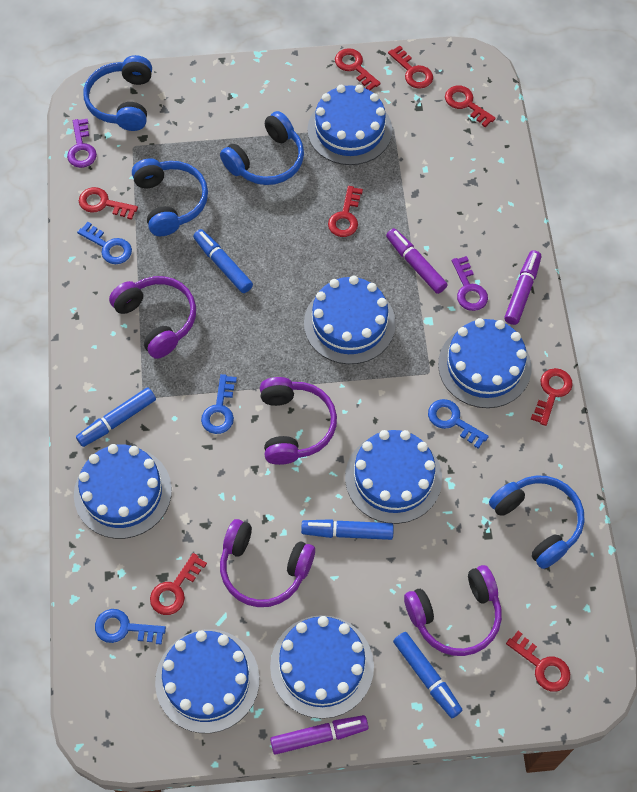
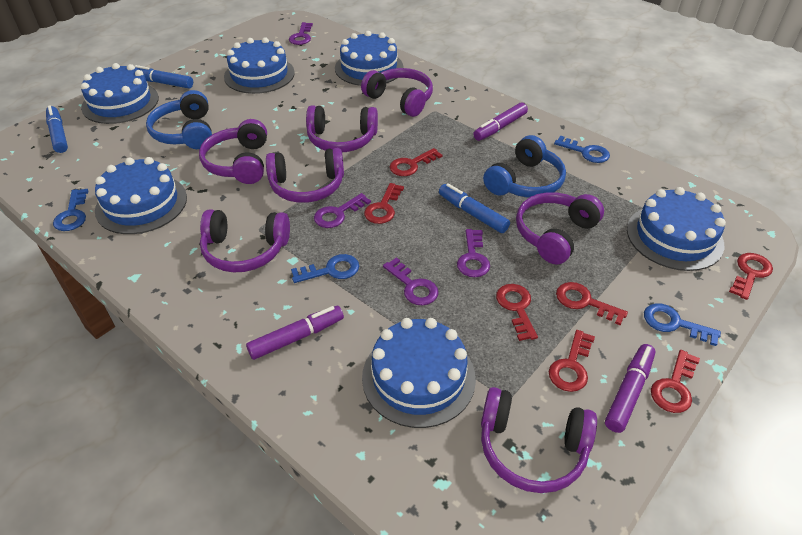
blue cake: 7 -> 6
blue headphones: 4 -> 2
blue marker: 4 -> 3
purple headphones: 4 -> 7
purple key: 2 -> 4
red key: 8 -> 7

